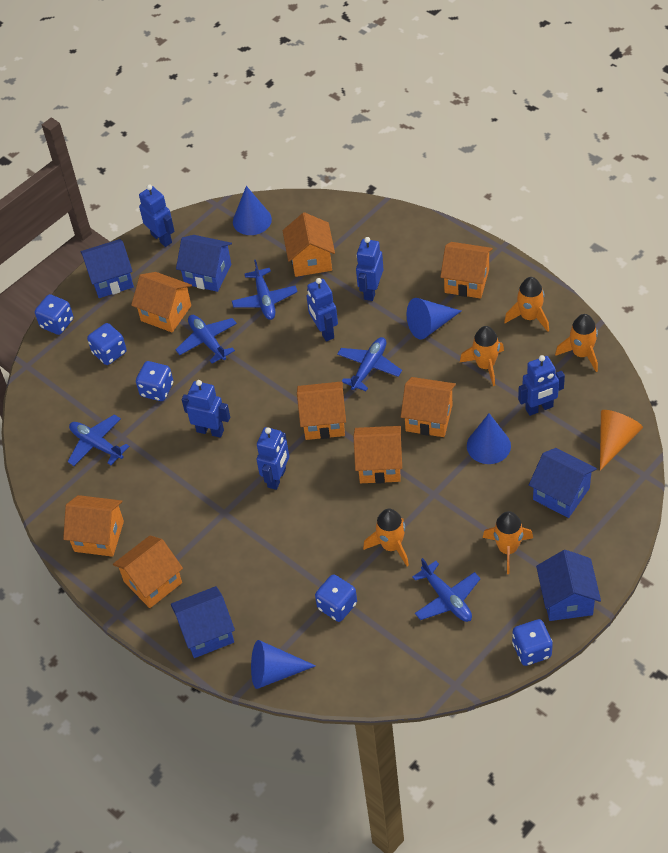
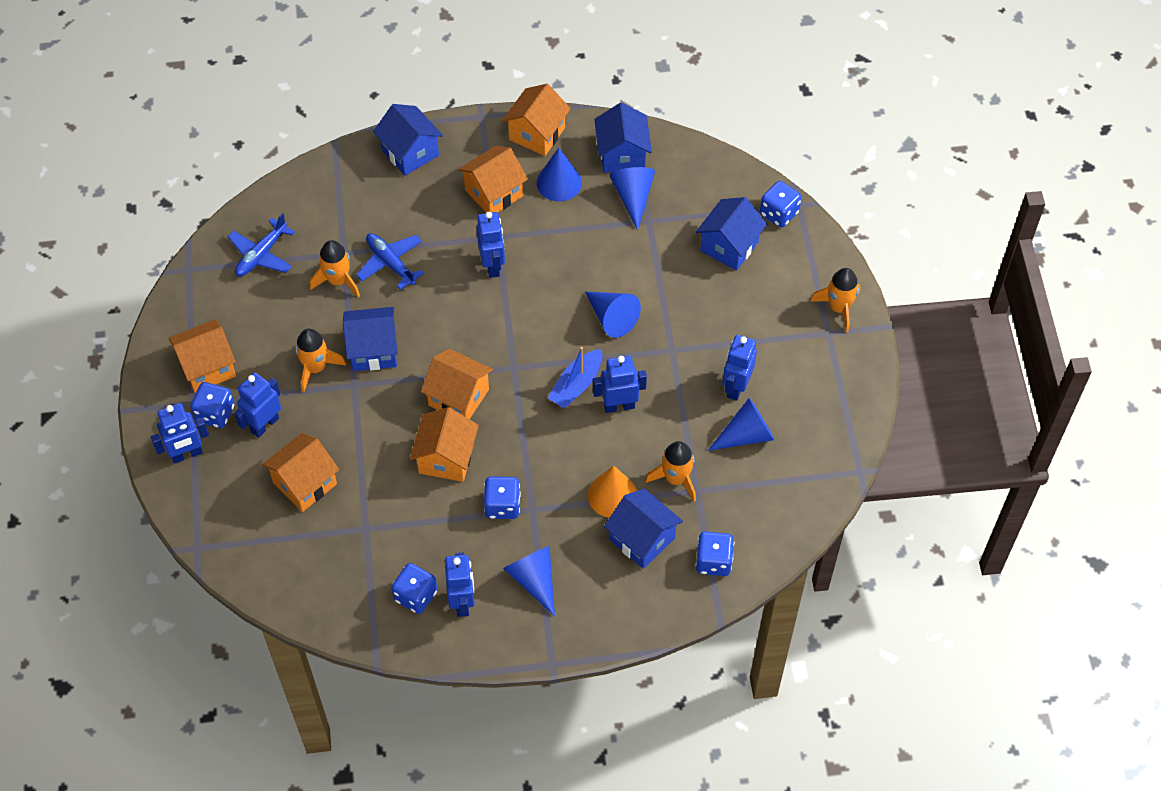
blue boat: 0 -> 1
blue cone: 4 -> 5
blue plane: 5 -> 2
orange house: 8 -> 6
orange rocket: 5 -> 4

